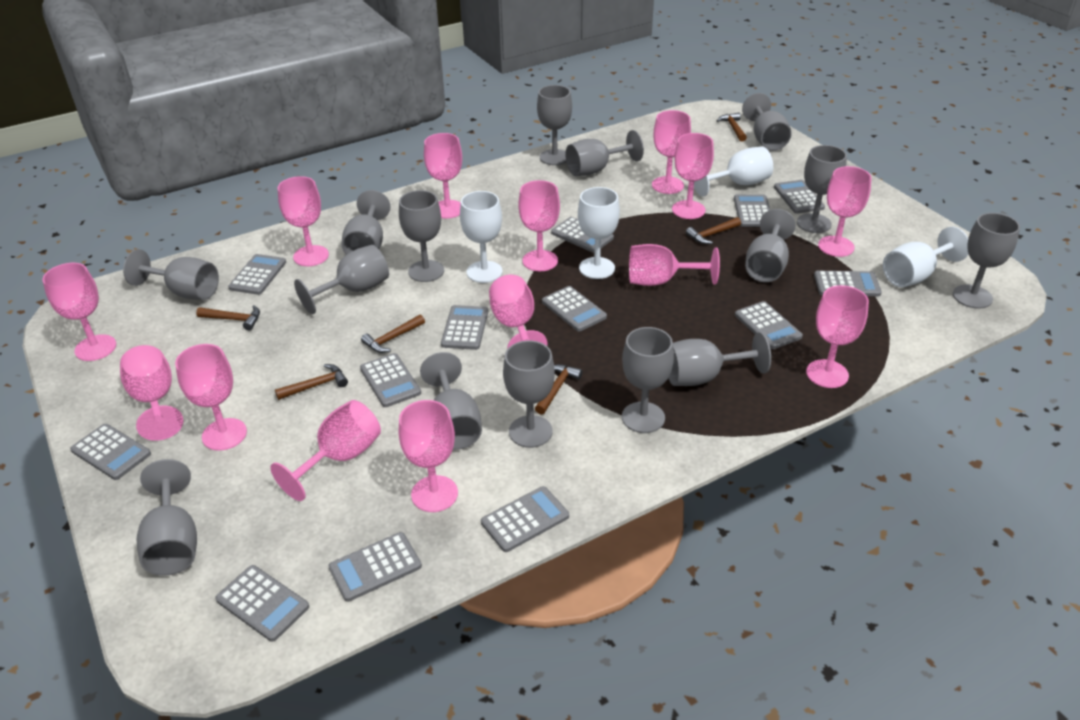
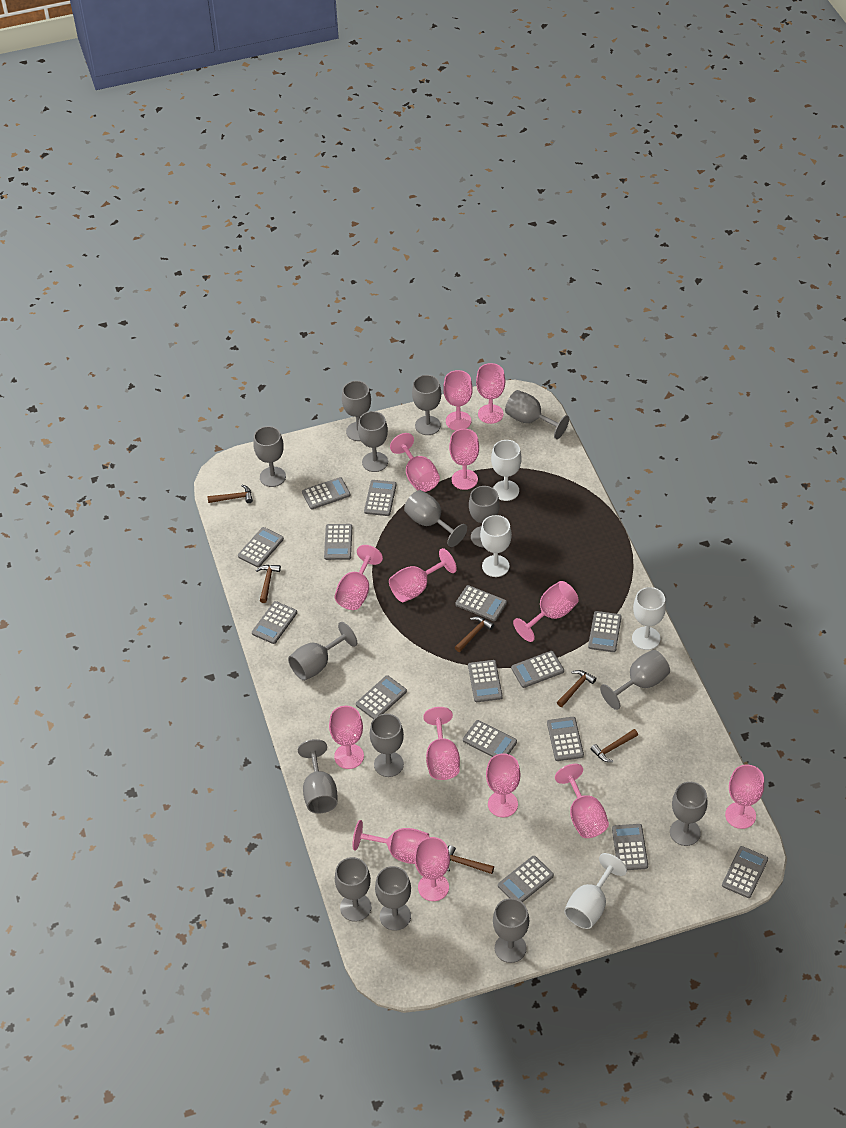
grey calculator: 13 -> 15

